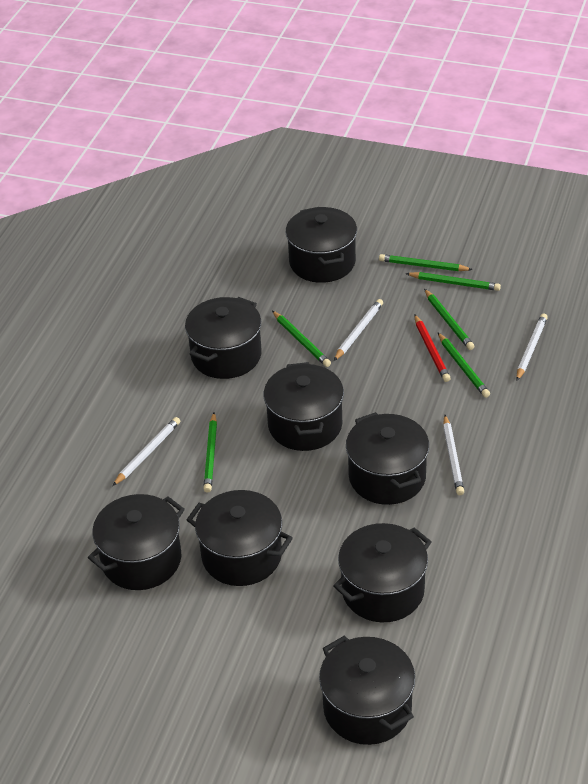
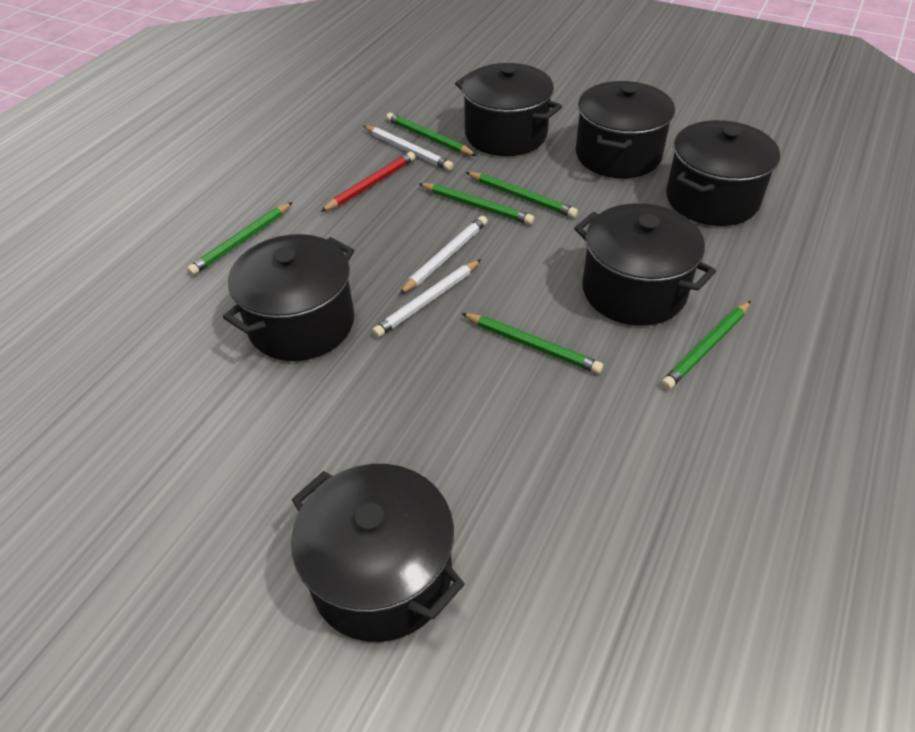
black pot: 8 -> 6
white pencil: 4 -> 3

